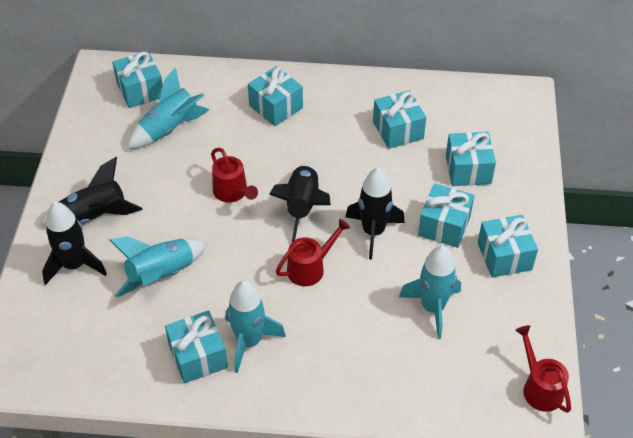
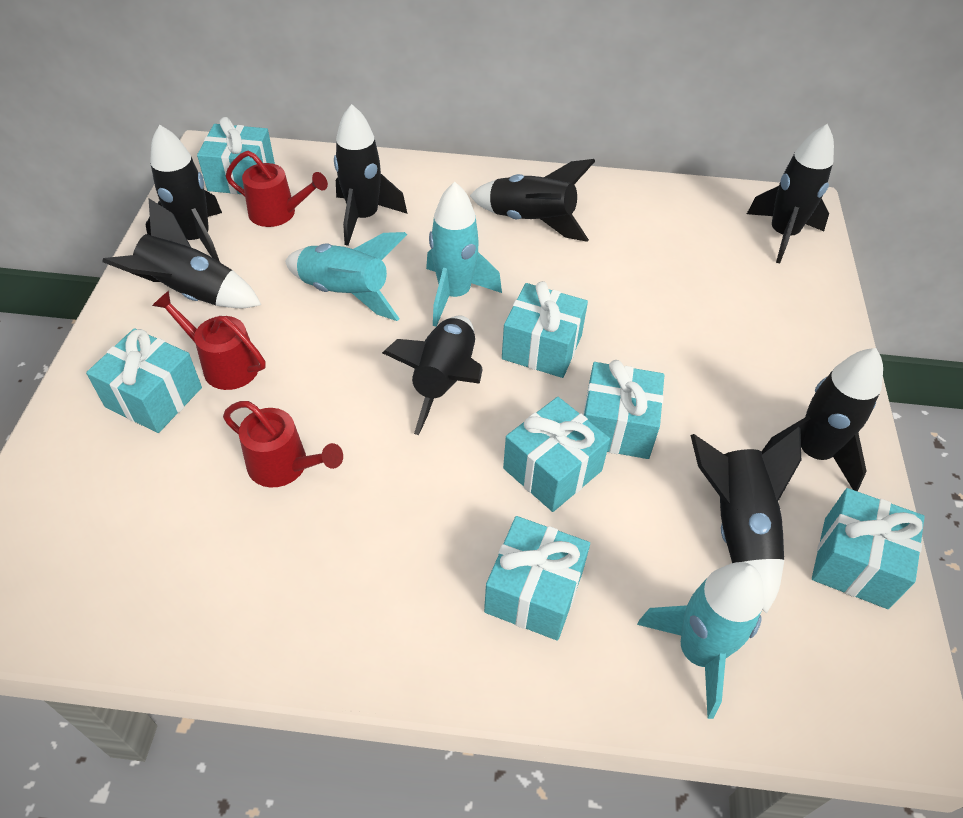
black rocket: 4 -> 8
turquoise rocket: 4 -> 3

